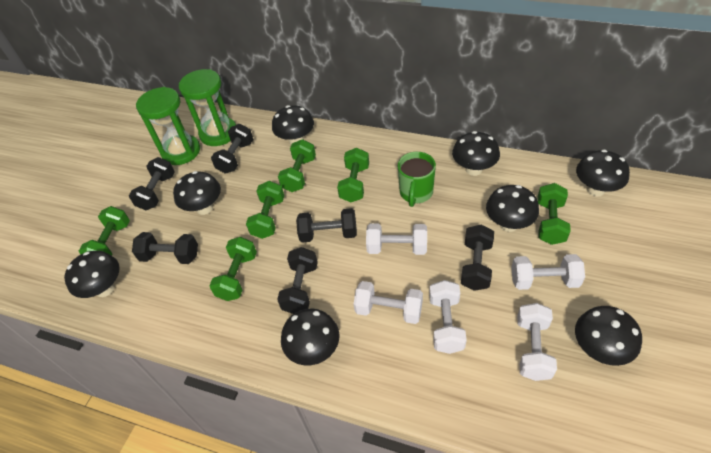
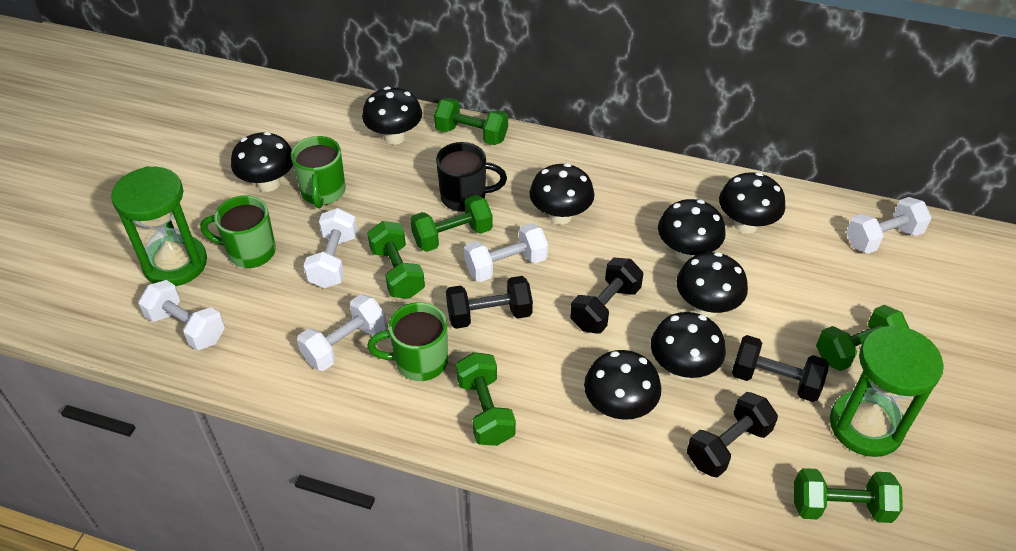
black dumbbell: 6 -> 4
black mug: 0 -> 1
green mug: 1 -> 3

